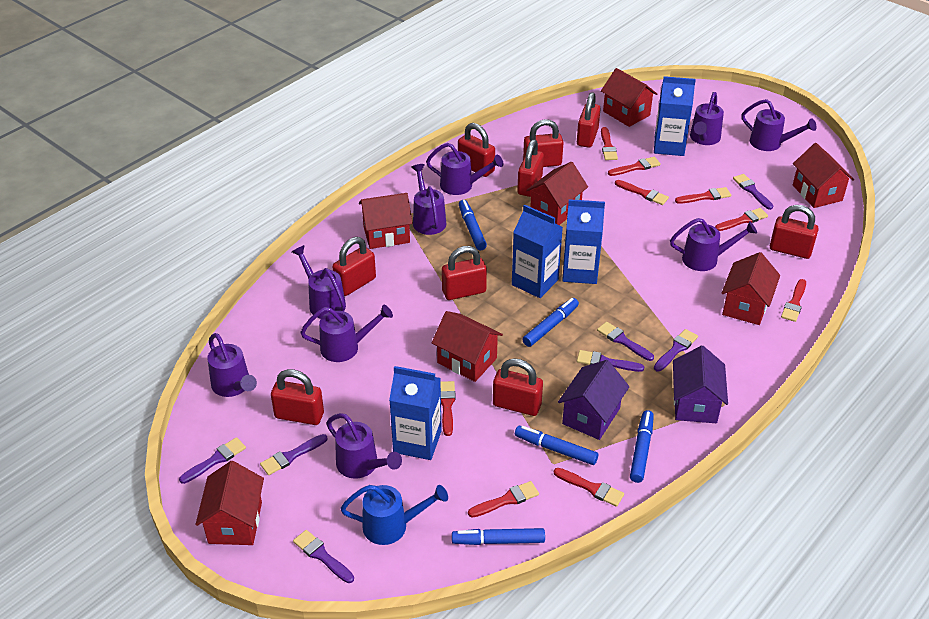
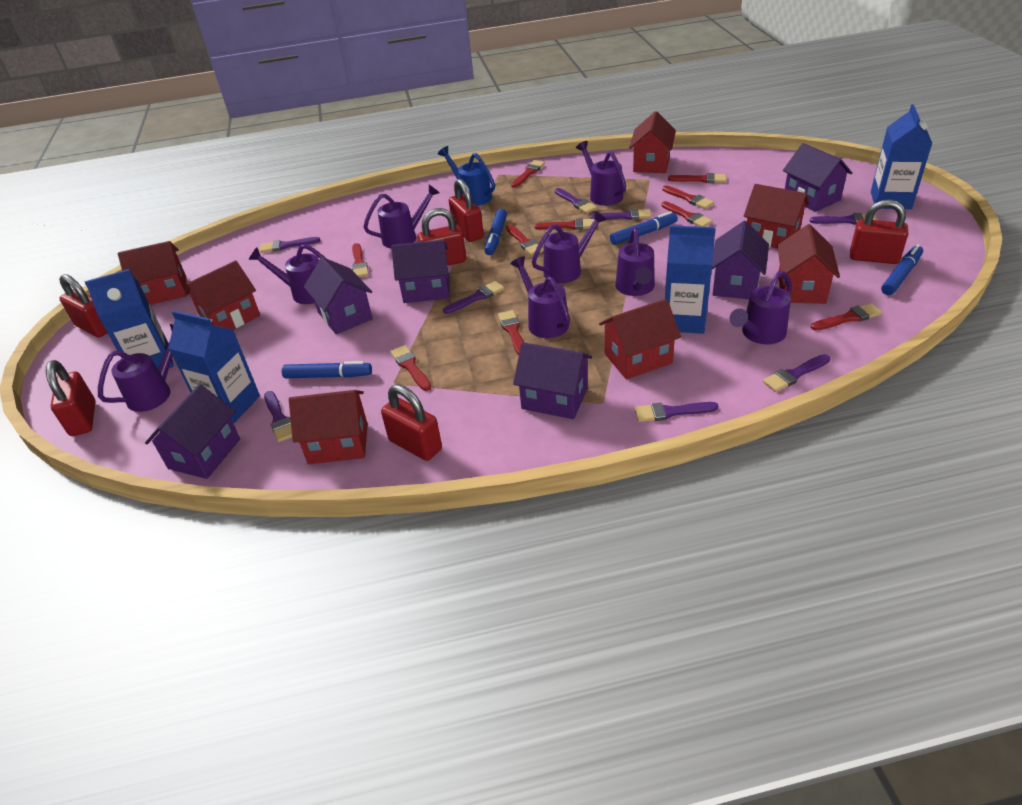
blue marker: 5 -> 4
purple brush: 7 -> 8
purple house: 2 -> 6
purple watering can: 9 -> 8
red brush: 9 -> 10
red padlock: 9 -> 6

